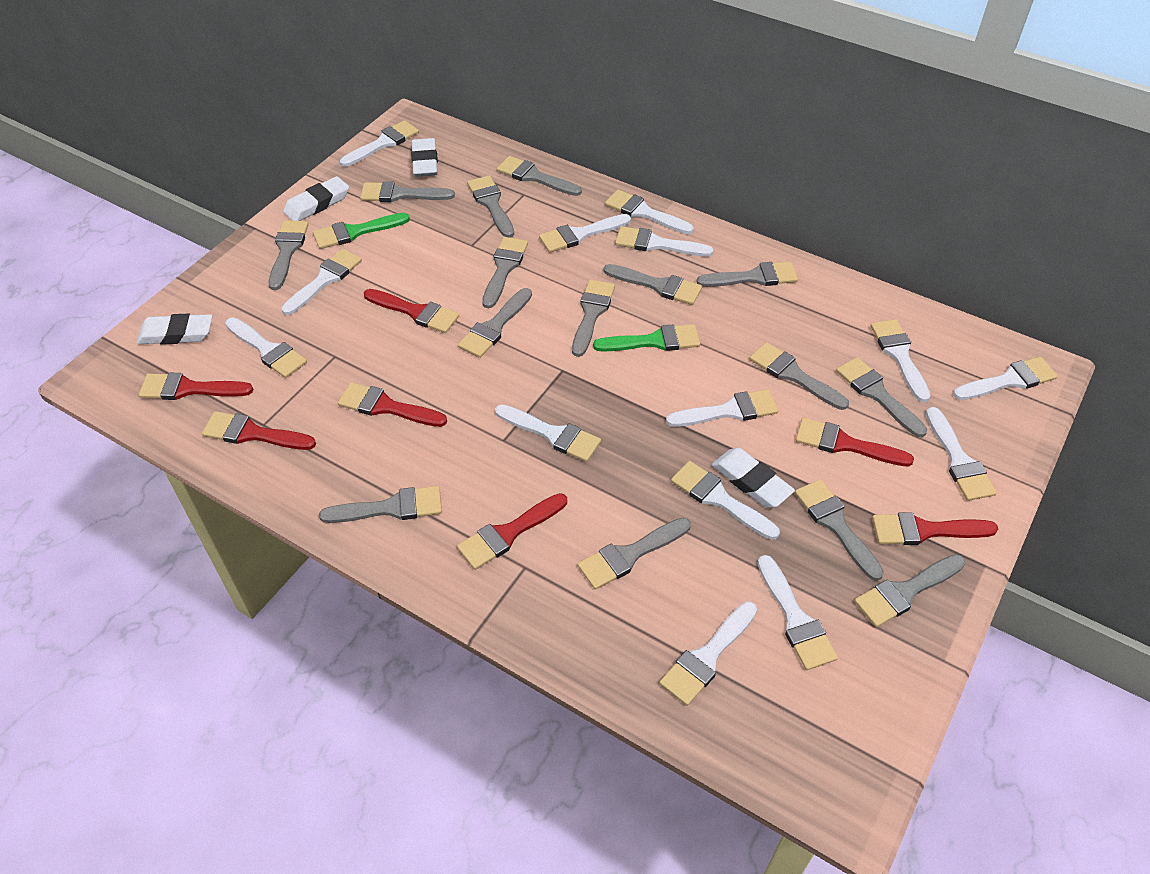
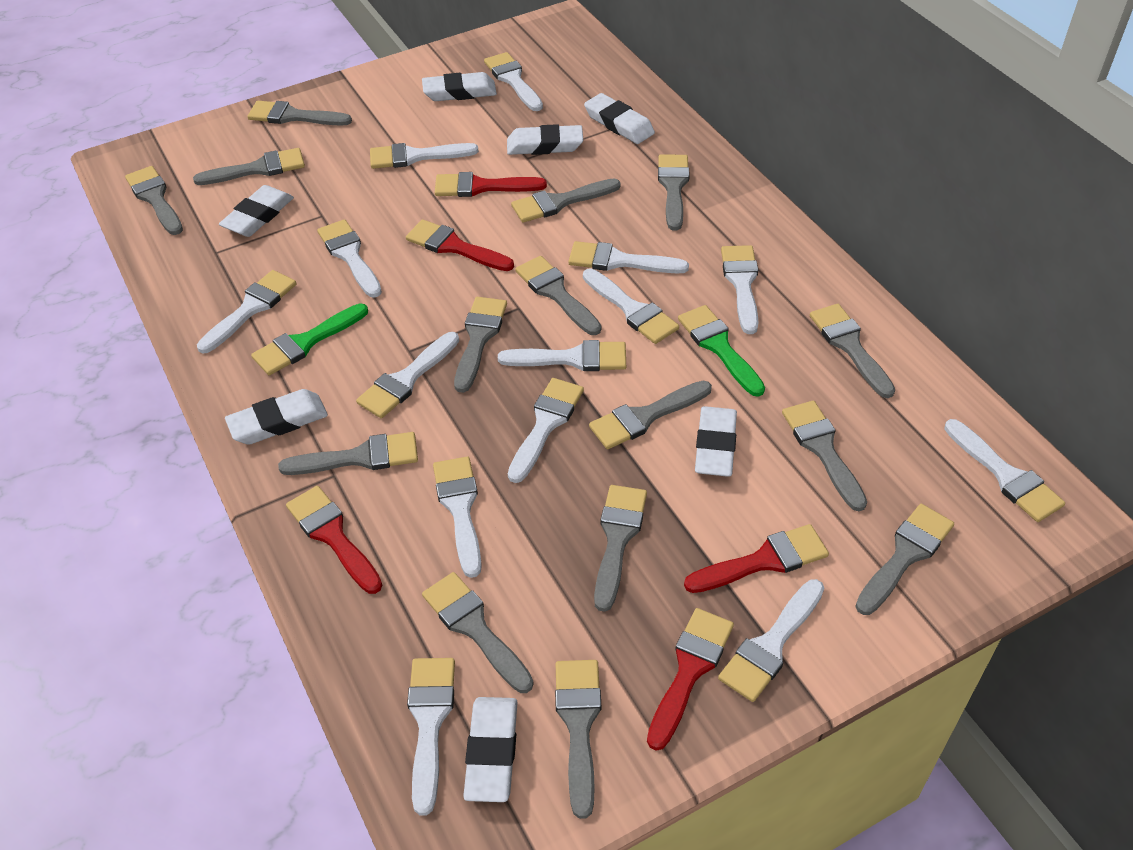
red brush: 7 -> 5
white eraser: 4 -> 7

